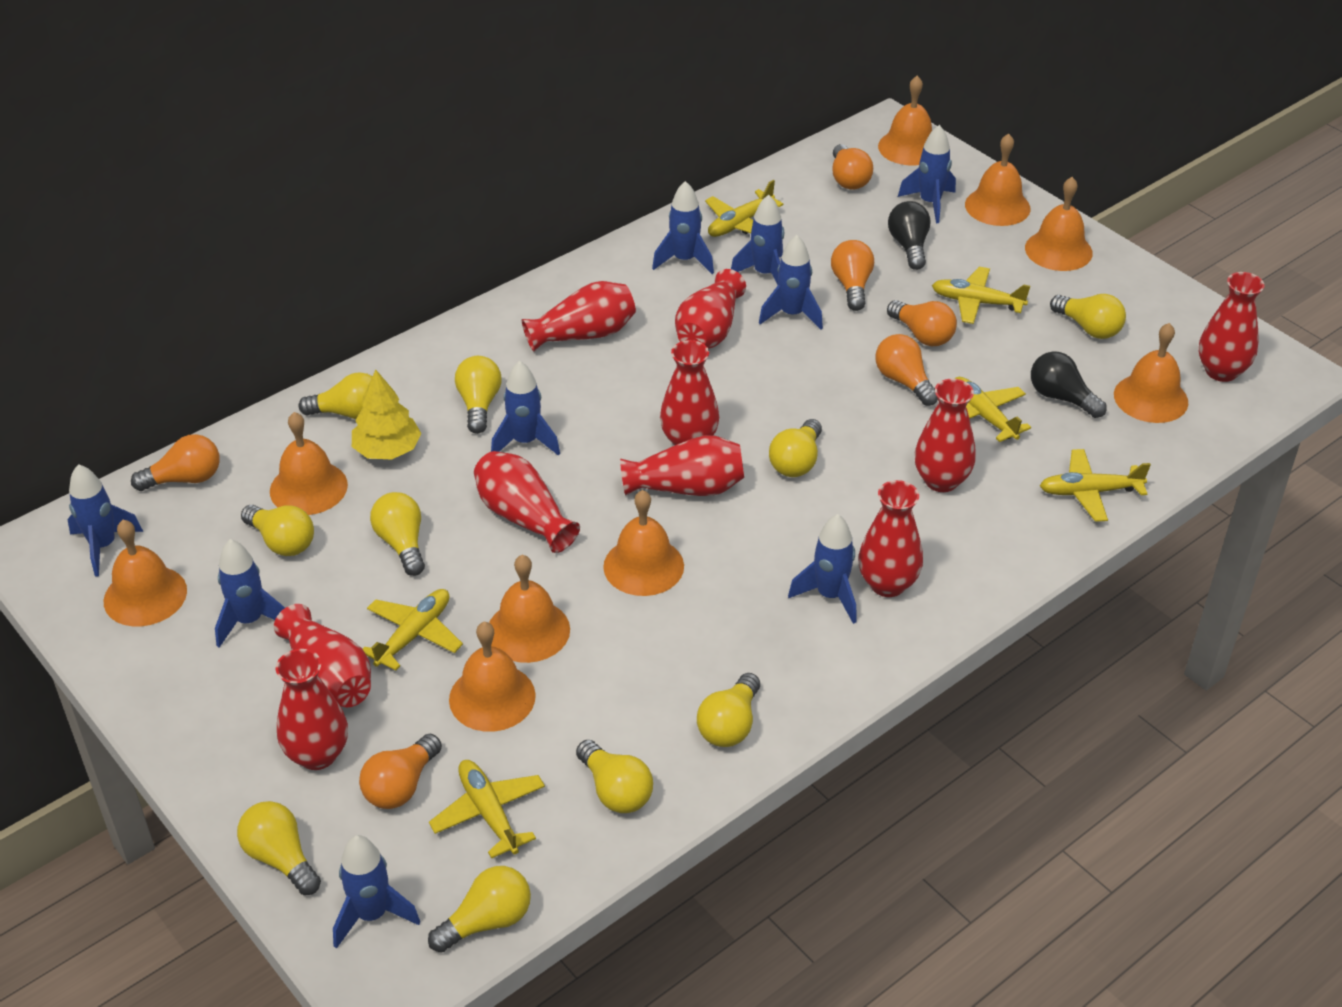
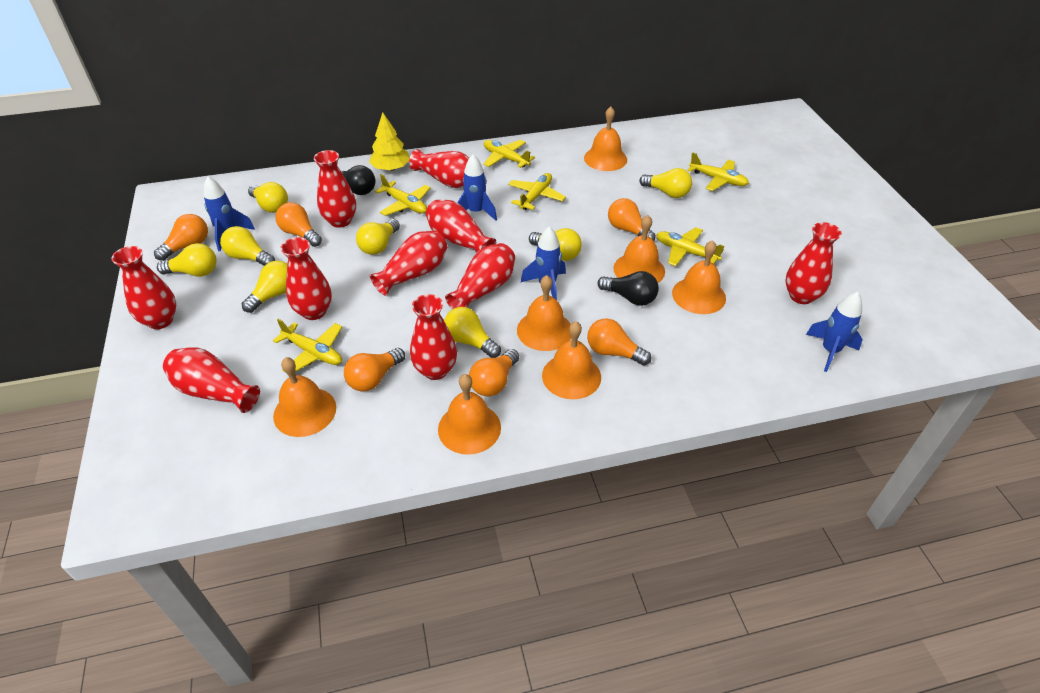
blue rocket: 9 -> 4
orange bell: 9 -> 7
yellow light bulb: 10 -> 8

